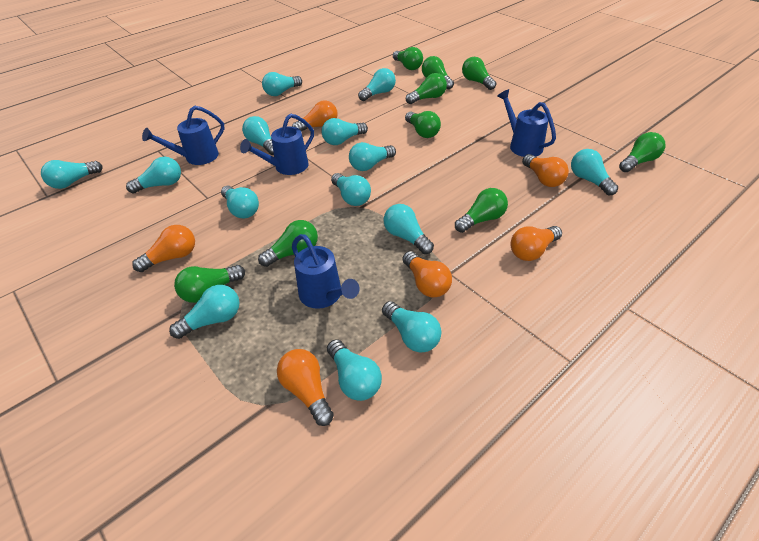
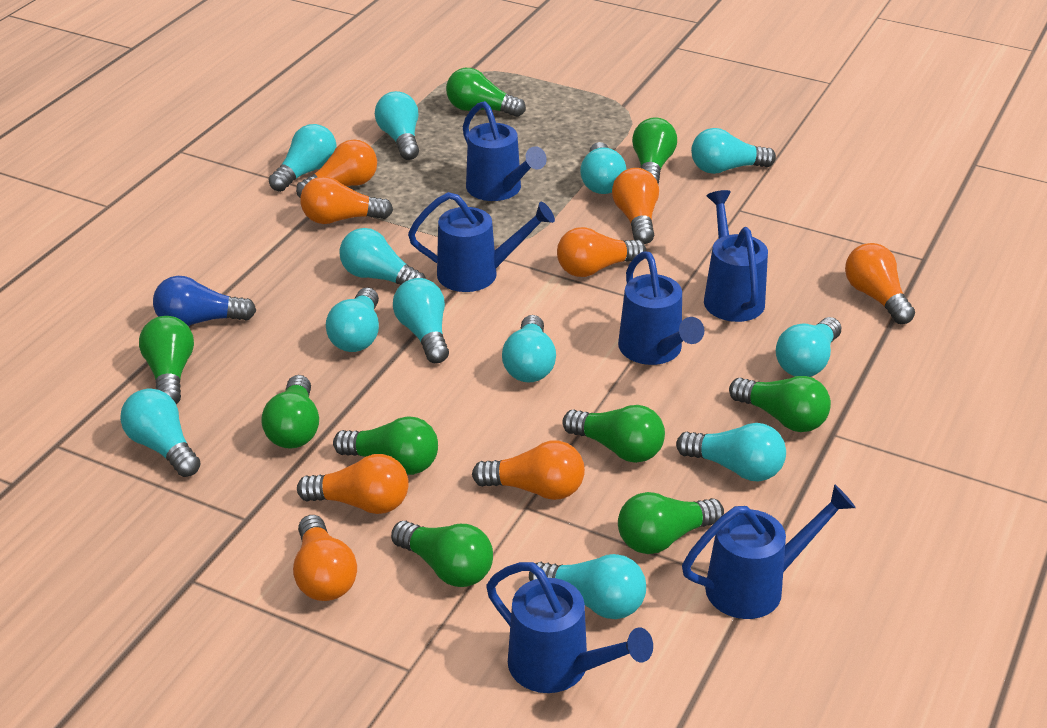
blue light bulb: 0 -> 1
blue watering can: 4 -> 6
orange light bulb: 6 -> 8
turquoise light bulb: 14 -> 12

